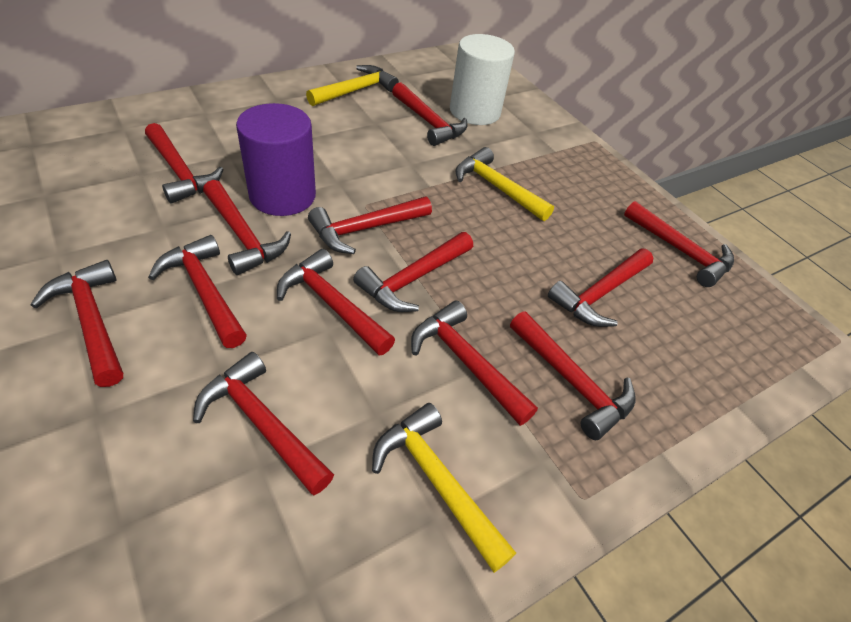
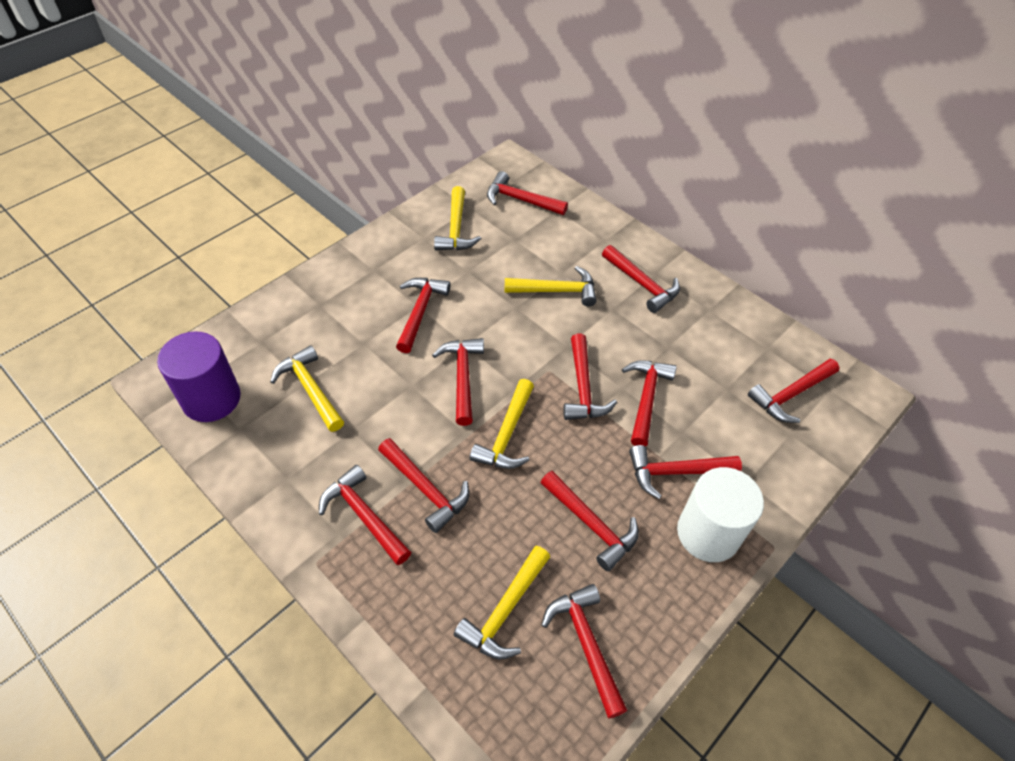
red hammer: 13 -> 12
yellow hammer: 3 -> 5

